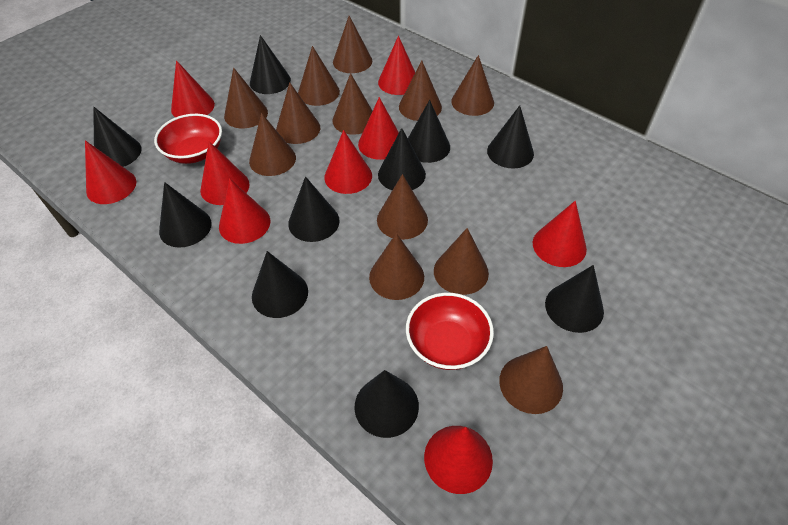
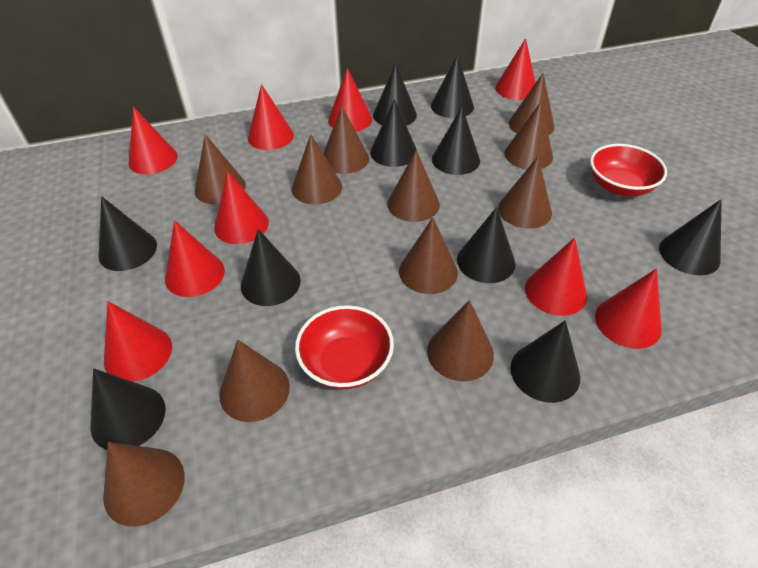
brown cone: 12 -> 11

